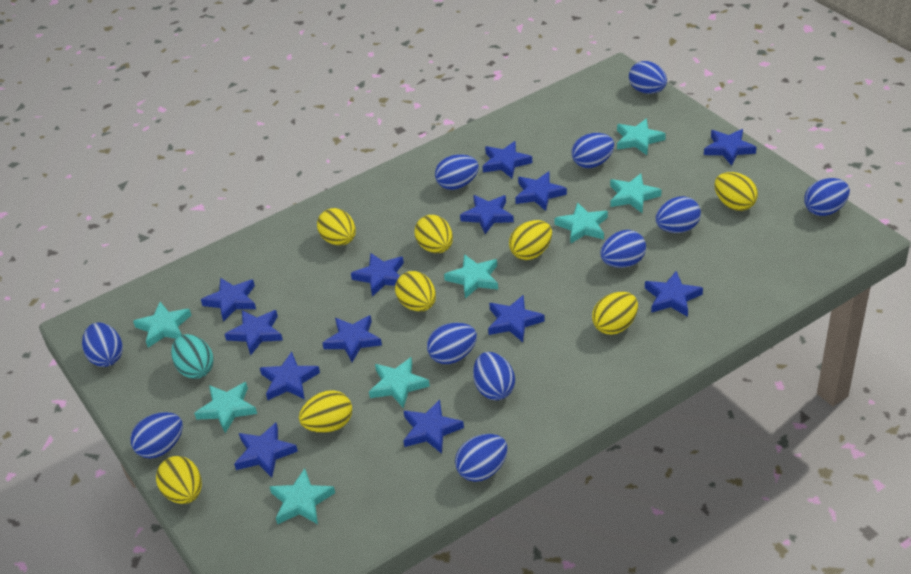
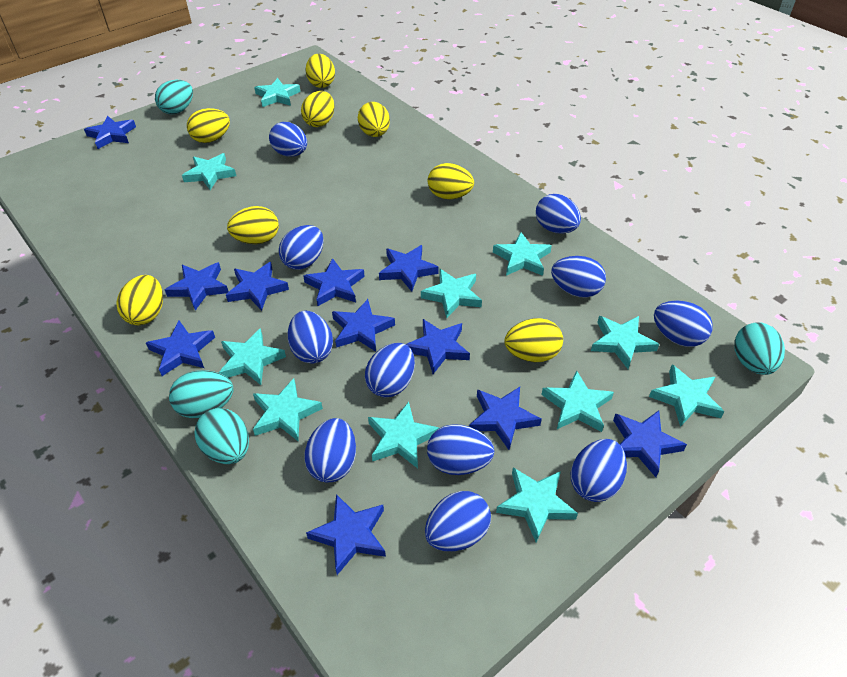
blue star: 13 -> 11
turquoise egg: 1 -> 4
turquoise star: 8 -> 11

